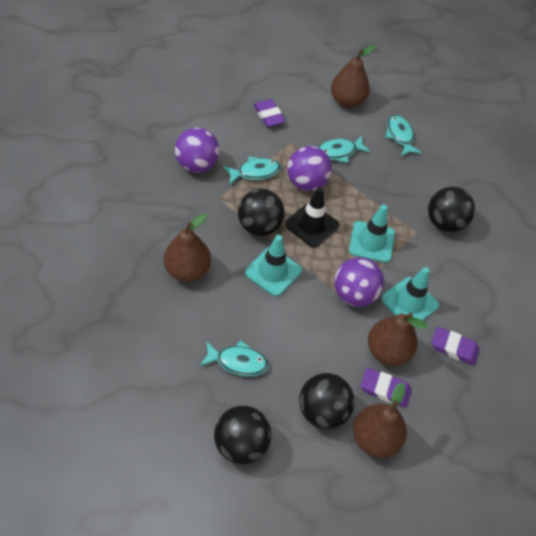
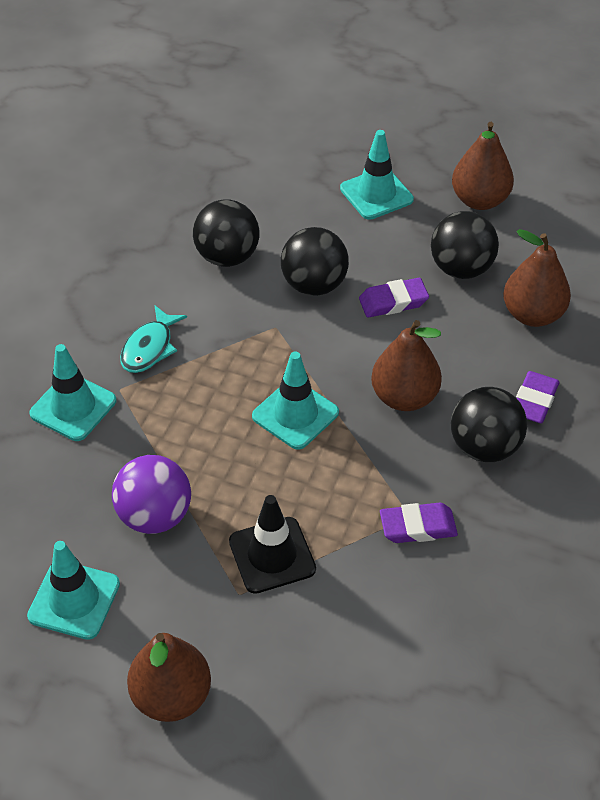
purple ball: 3 -> 1
turquoise fish: 4 -> 1
turquoise traffic cone: 3 -> 4

